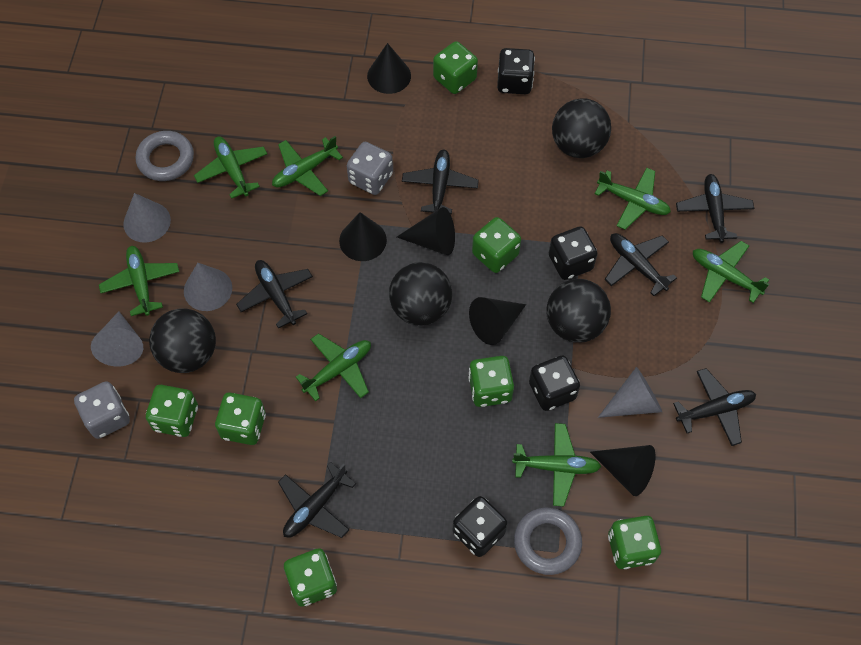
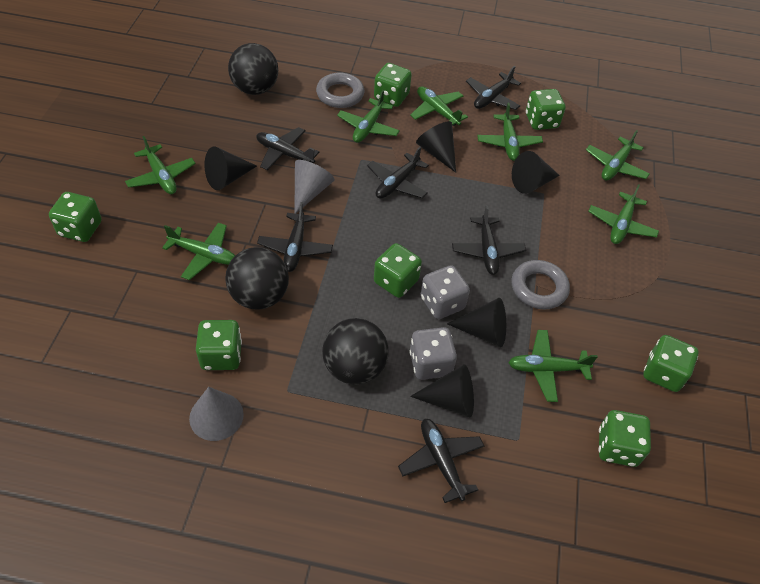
black ball: 4 -> 3
black dice: 4 -> 0
green plane: 7 -> 8
grey cone: 4 -> 2

